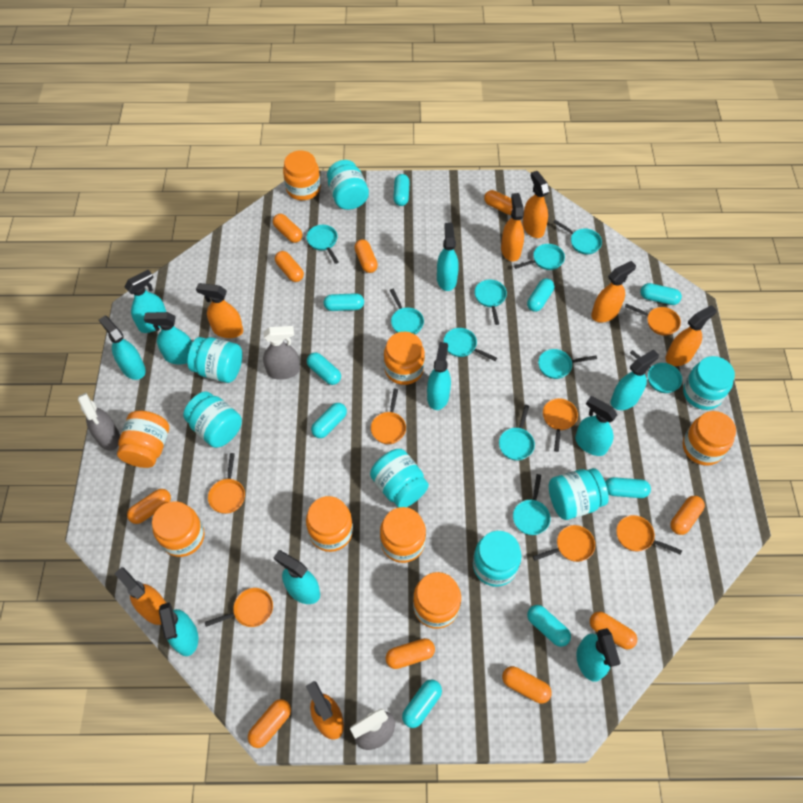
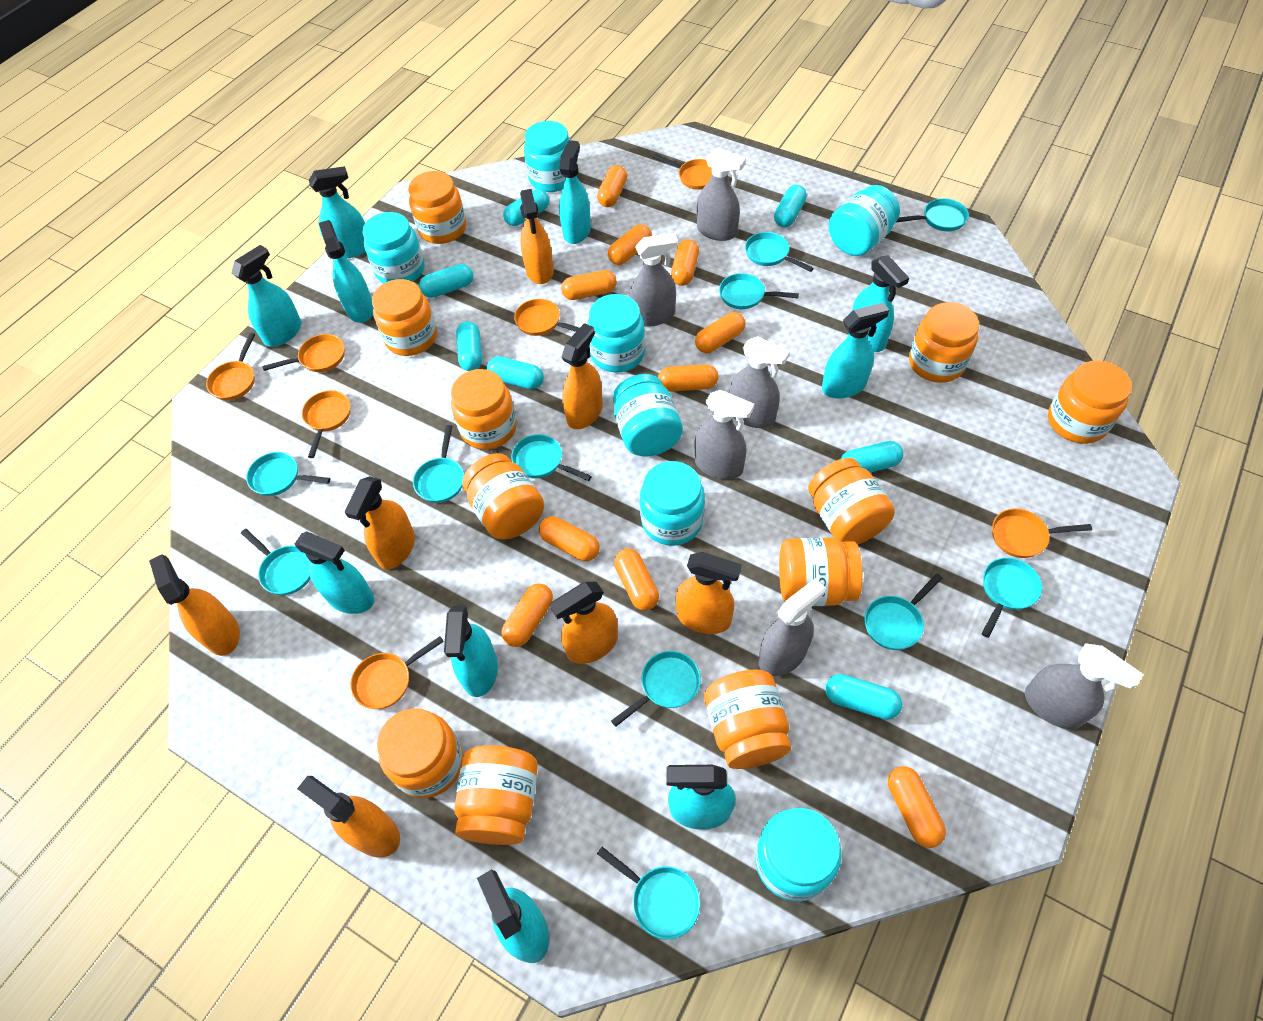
grey spray bottle: 3 -> 6
orange jar: 8 -> 11
turquoise capsule: 9 -> 7
turquoise pan: 10 -> 11

